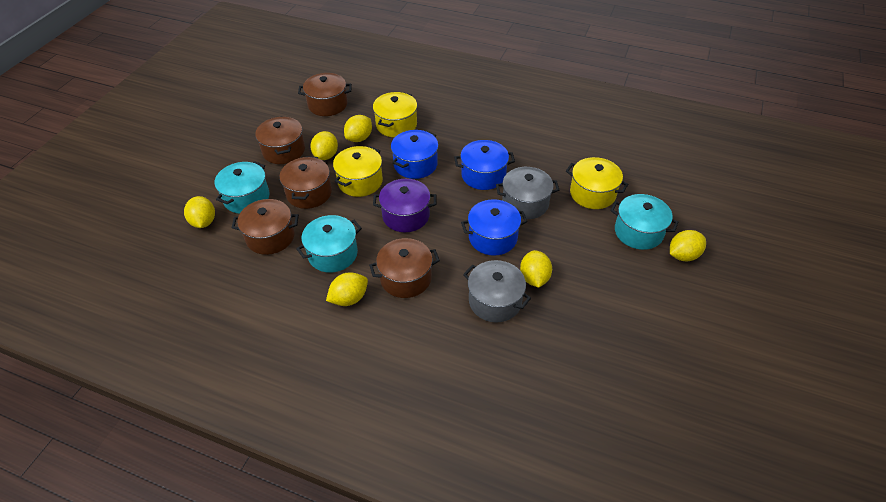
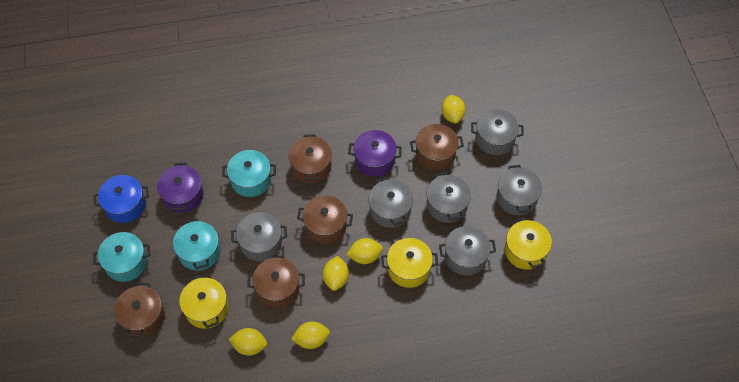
blue pot: 3 -> 1
grey pot: 2 -> 6
purple pot: 1 -> 2
yellow lemon: 6 -> 5

